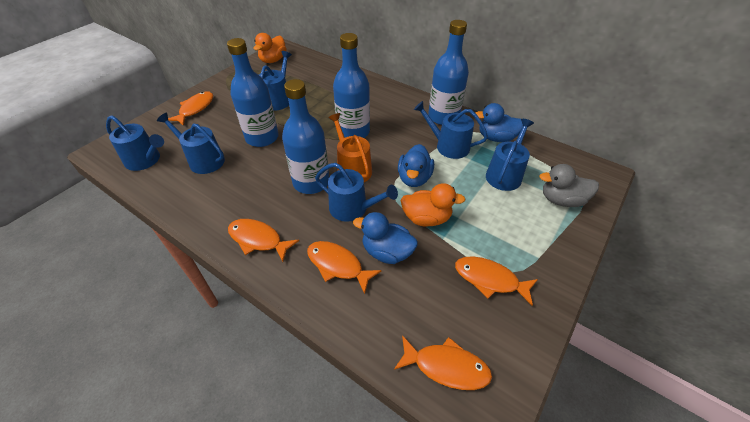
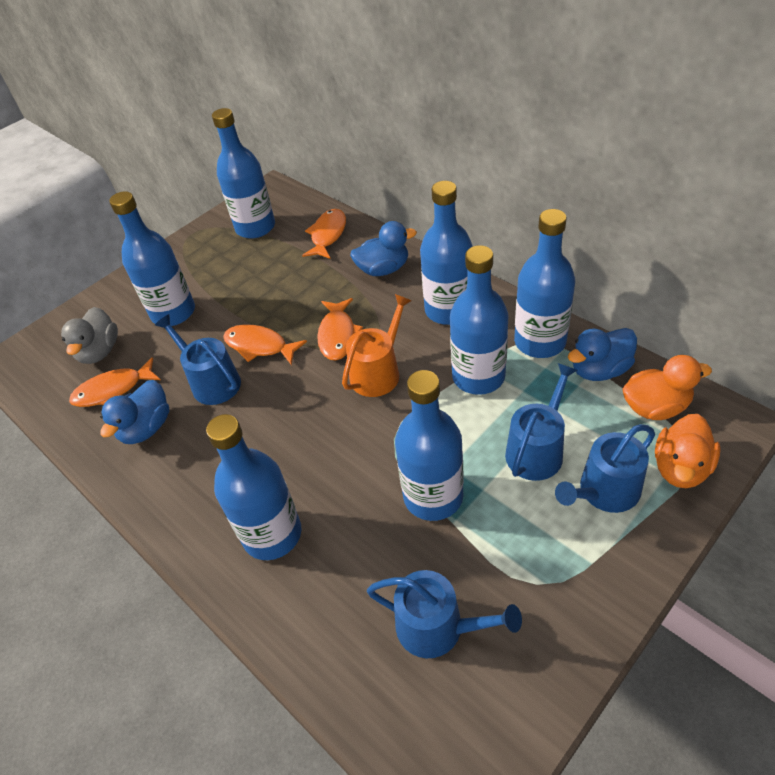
blue bottle: 4 -> 7
blue watering can: 6 -> 4
orange fish: 5 -> 4

